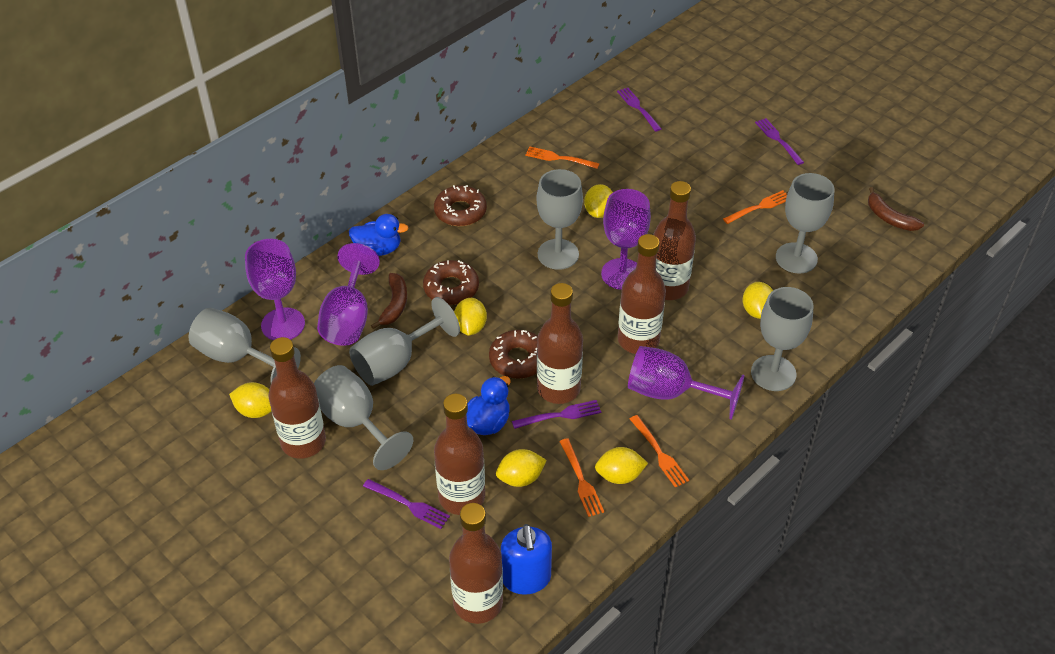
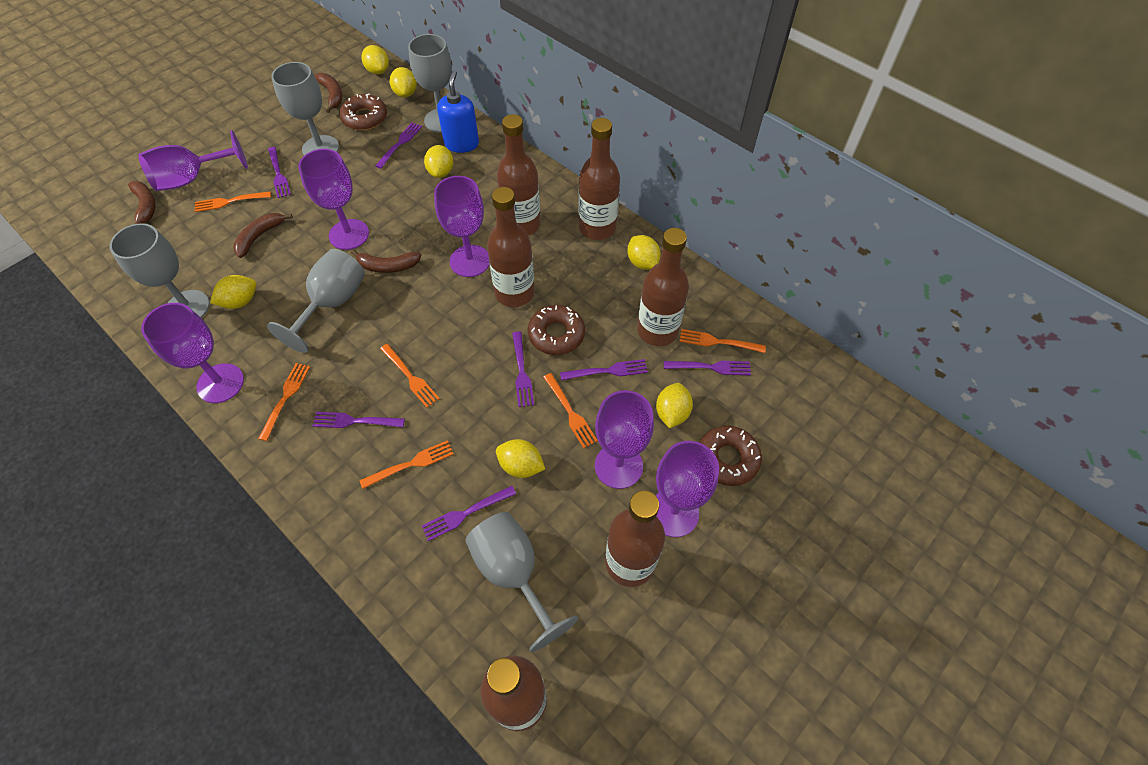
blue duck: 2 -> 0
brown banana: 2 -> 4
grey goblet: 6 -> 5
orange fork: 4 -> 6
purple fork: 4 -> 7
purple goblet: 4 -> 6
yellow lemon: 6 -> 7

